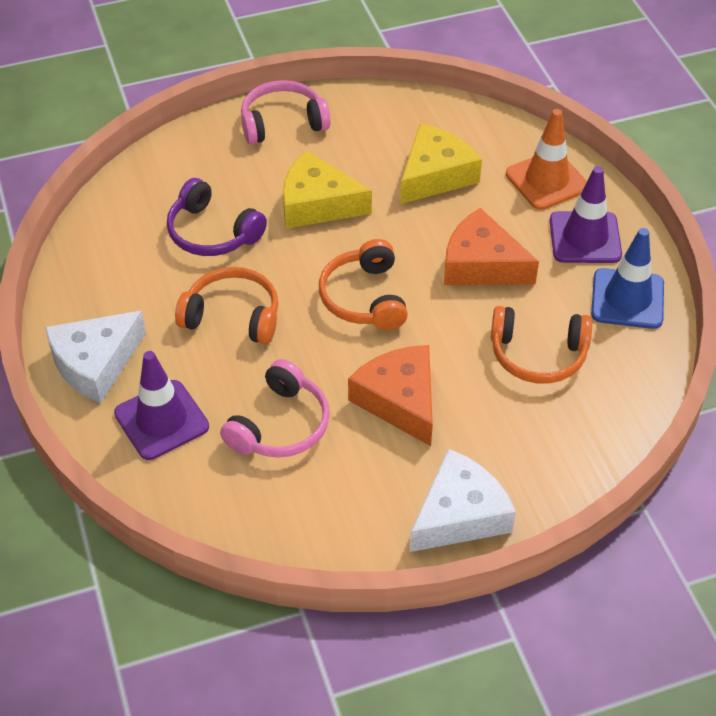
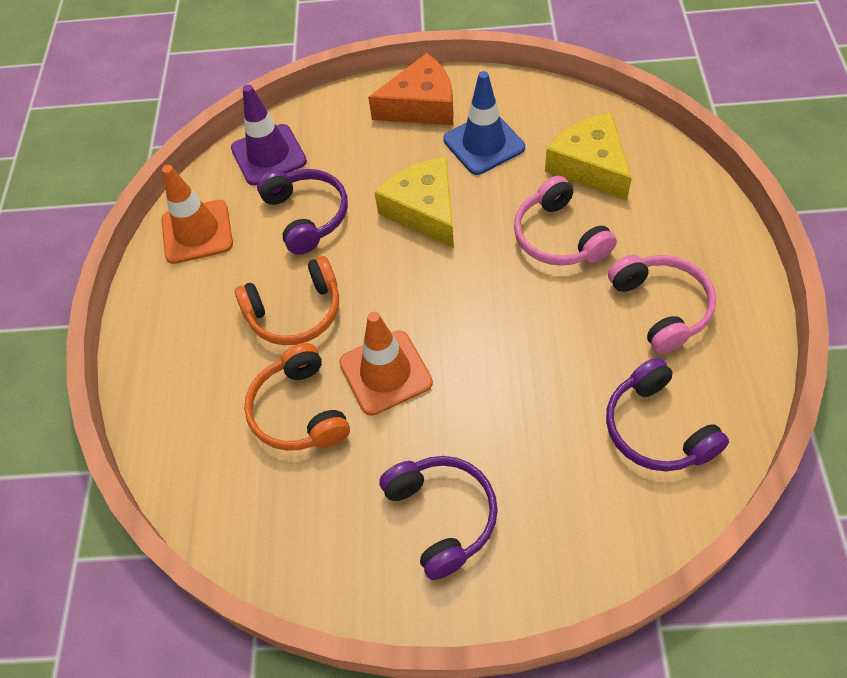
orange cheese: 2 -> 1
orange headphones: 3 -> 2
orange traffic cone: 1 -> 2
purple headphones: 1 -> 3
purple traffic cone: 2 -> 1
white cheese: 2 -> 0

